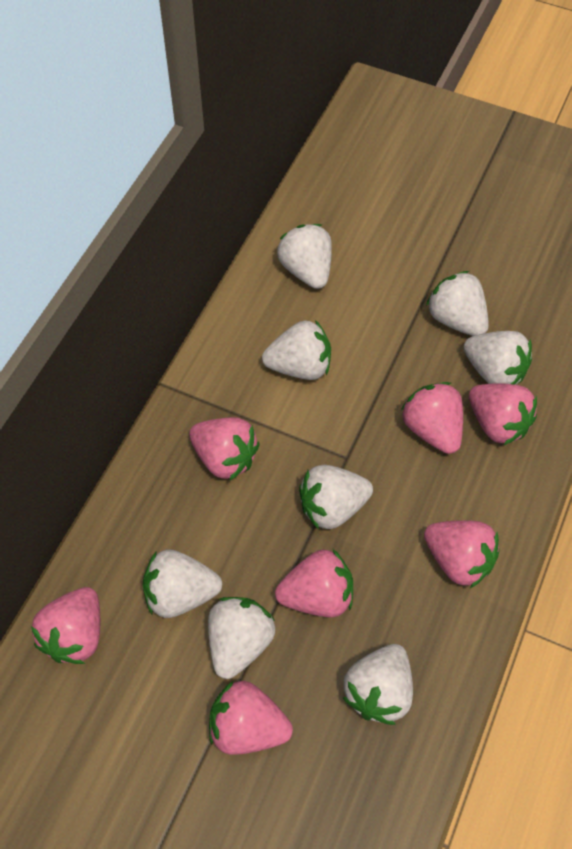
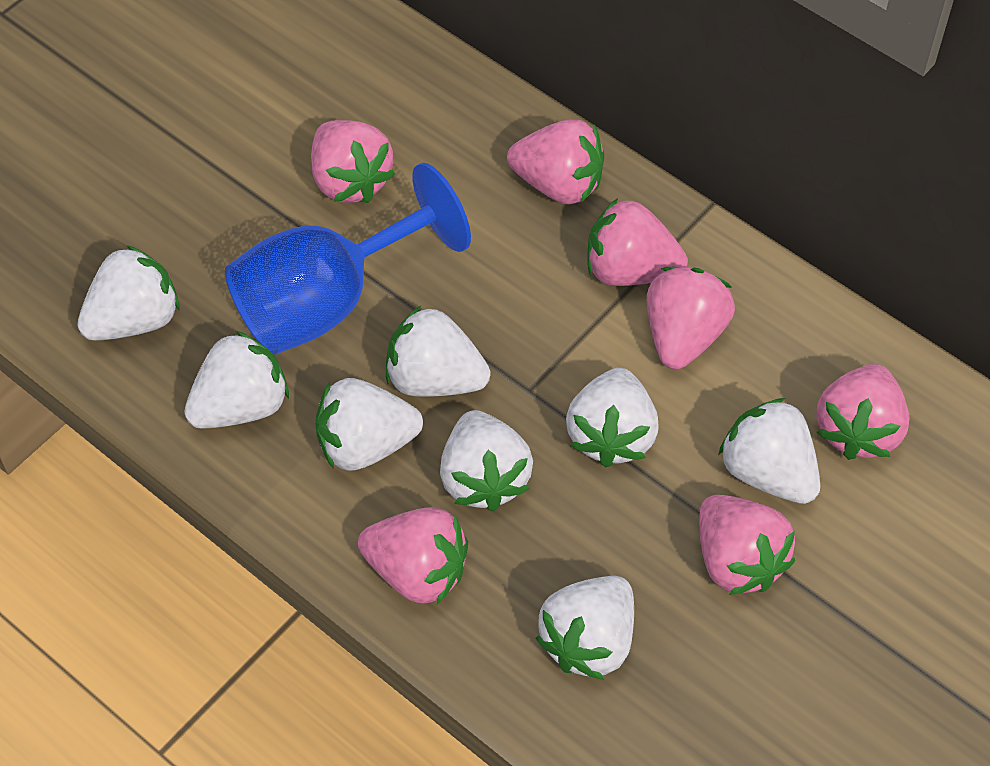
blue goblet: 0 -> 1

